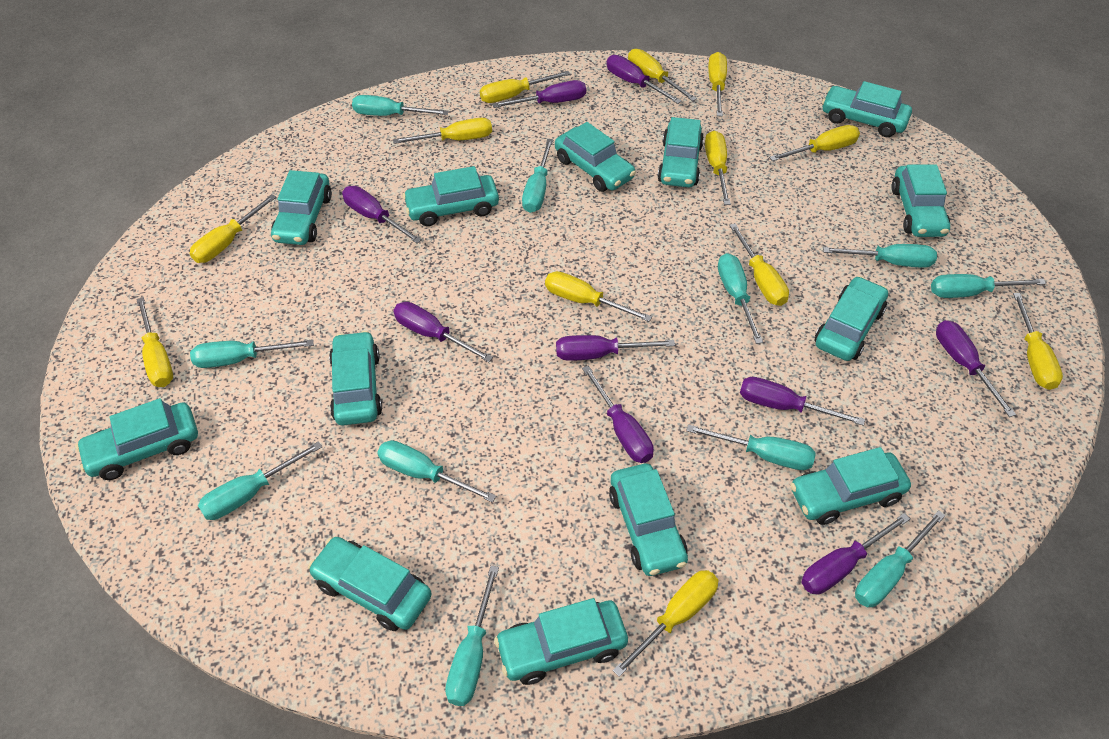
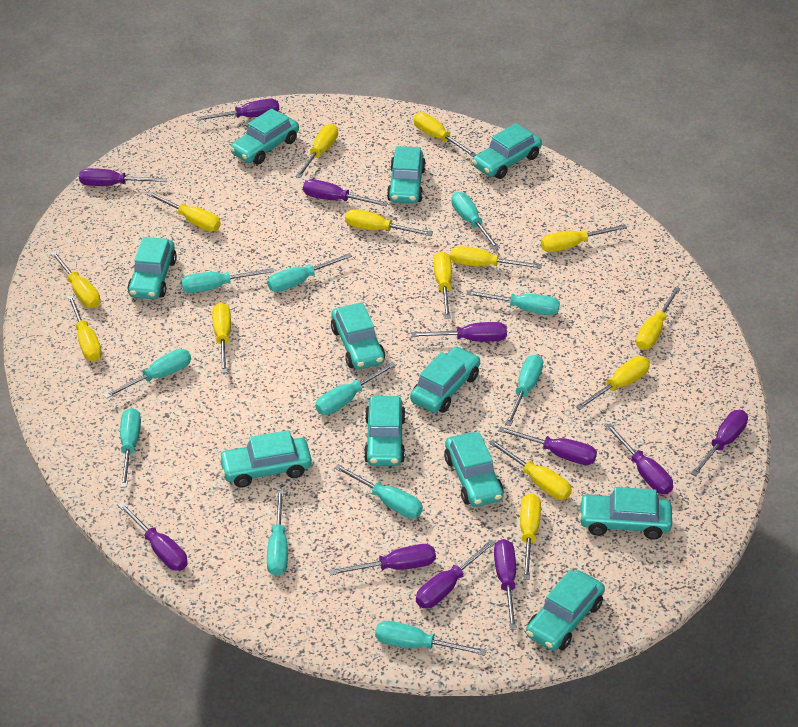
purple screwdriver: 9 -> 11
turquoise car: 13 -> 11
yellow screwdriver: 12 -> 14

